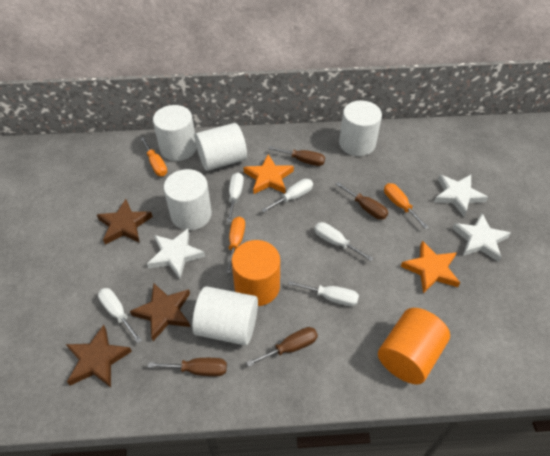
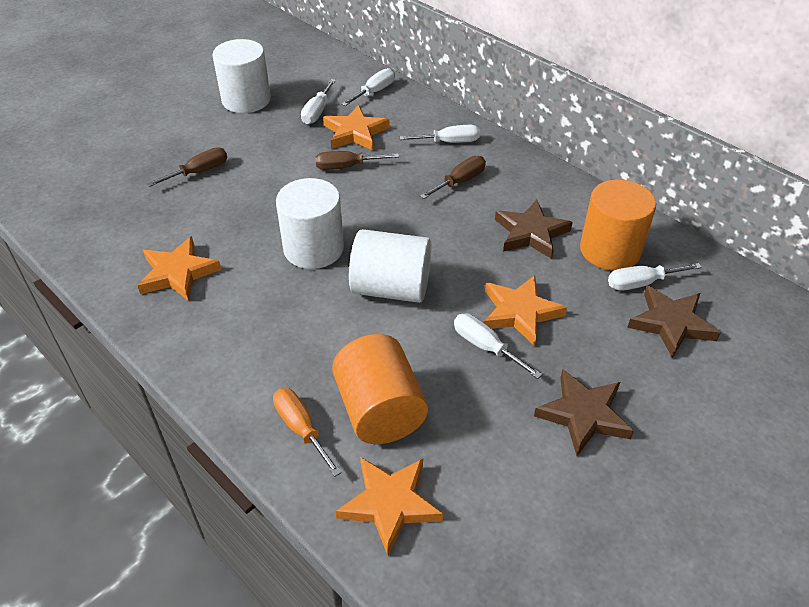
brown screwdriver: 4 -> 3
orange screwdriver: 3 -> 1
orange star: 2 -> 4
white cylinder: 5 -> 3
white star: 3 -> 0

